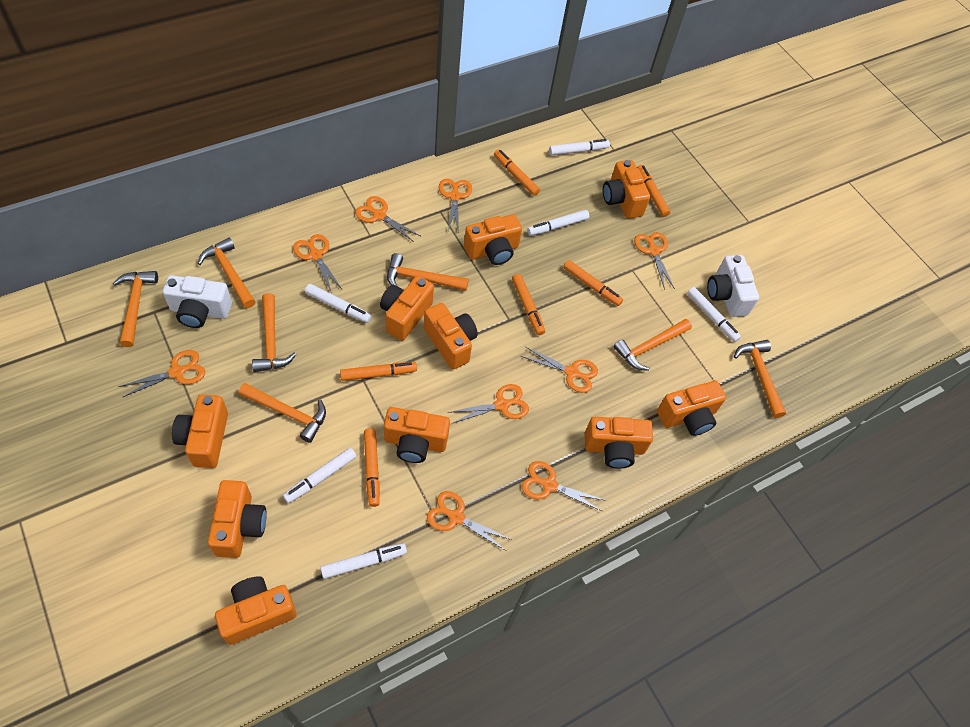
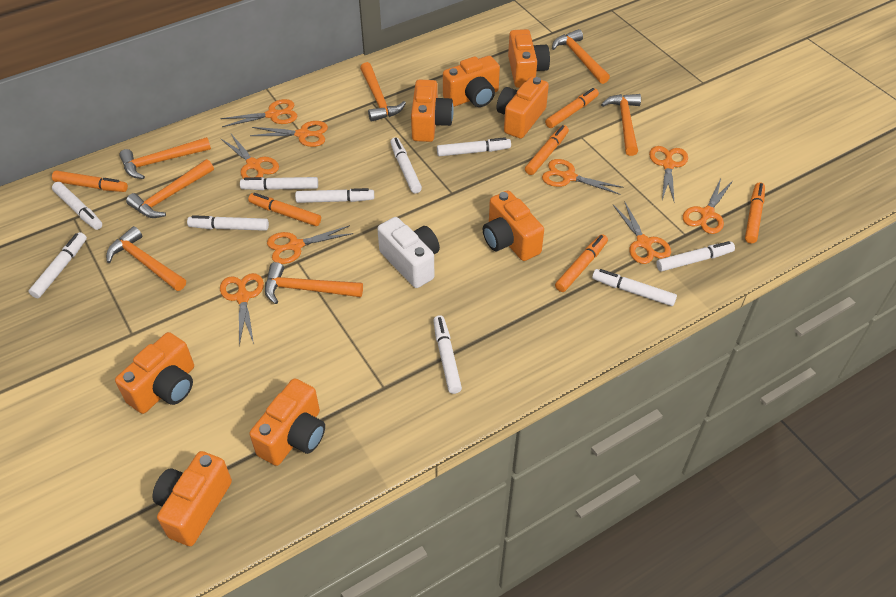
orange camera: 10 -> 8
white camera: 2 -> 1
white marker: 6 -> 10

